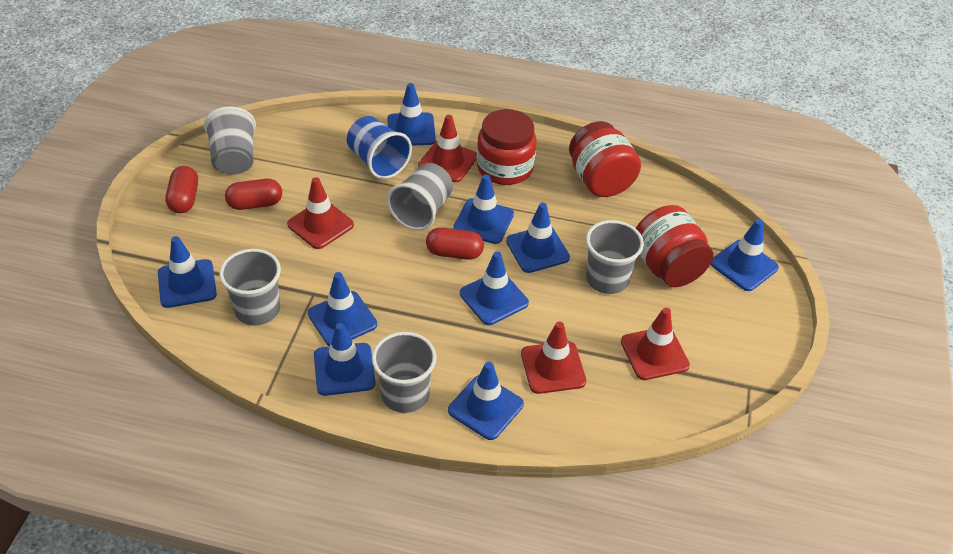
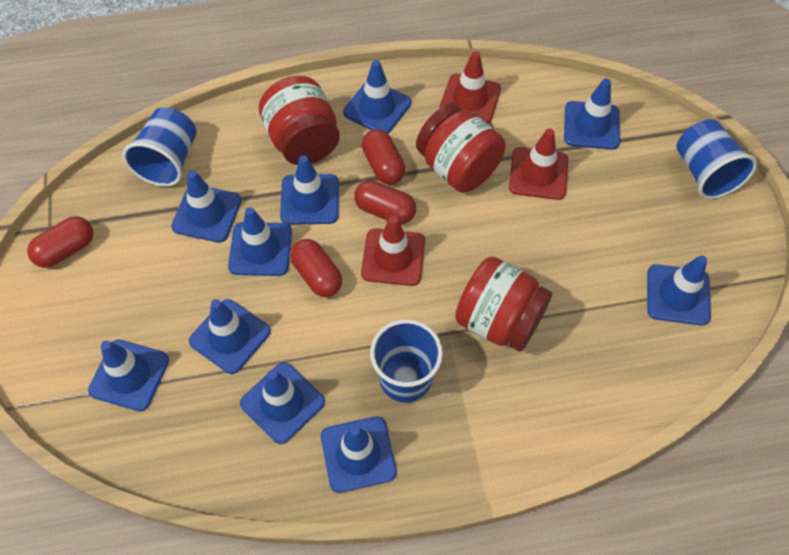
blue cup: 1 -> 3
blue traffic cone: 9 -> 10
grey cup: 5 -> 0
red capsule: 3 -> 4
red traffic cone: 4 -> 3

